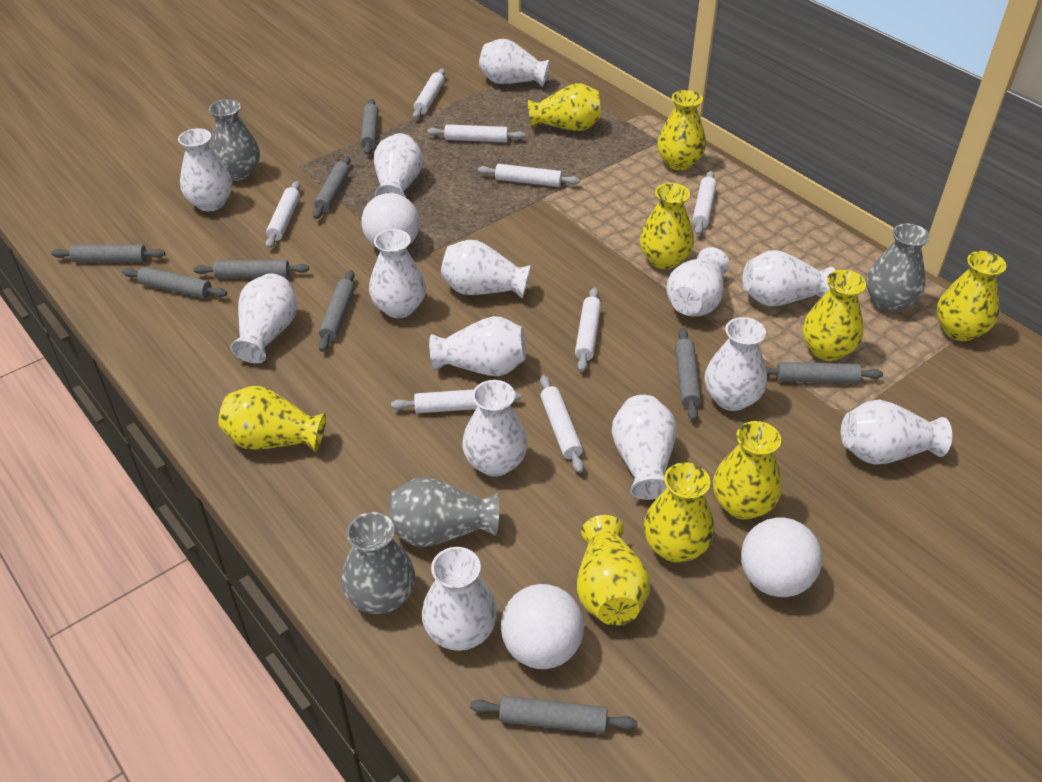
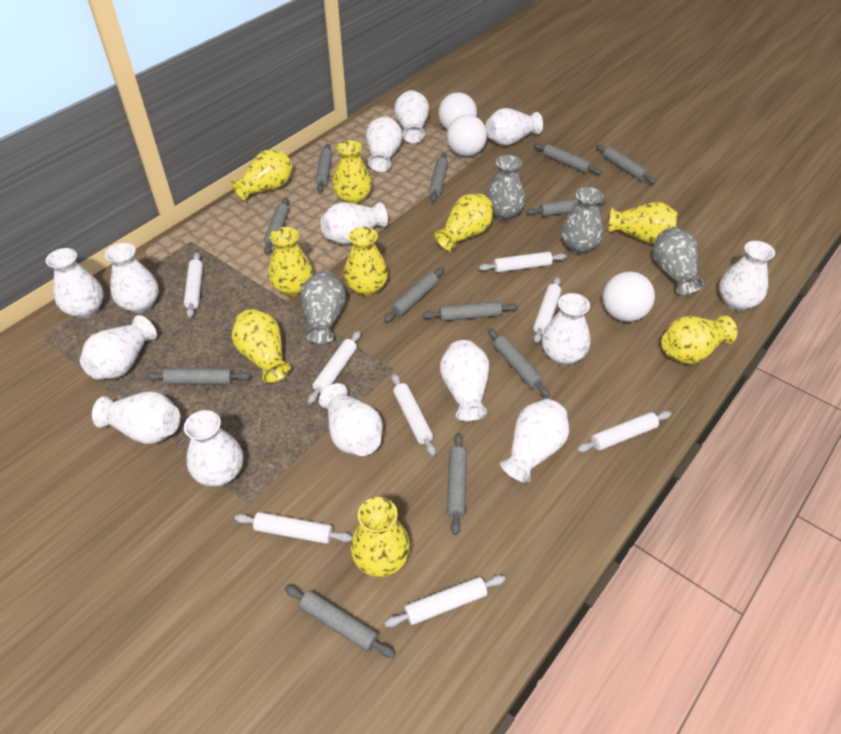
grey rolling pin: 9 -> 12

